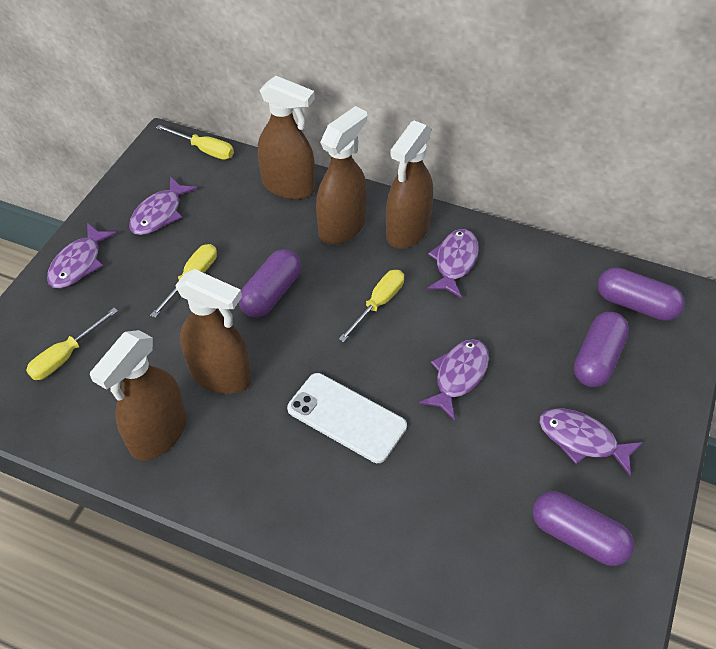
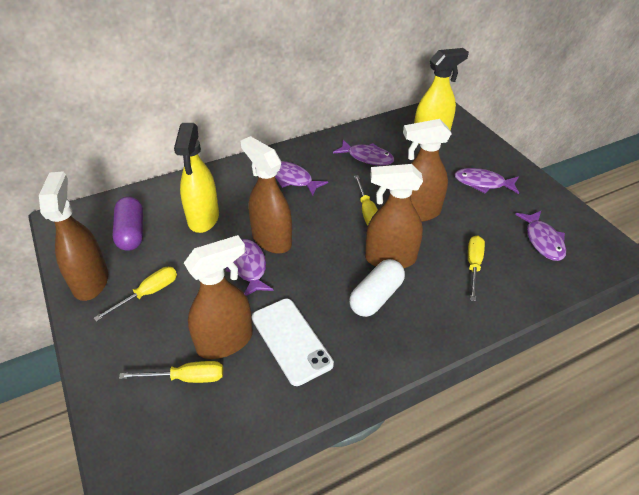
purple capsule: 4 -> 1
white capsule: 0 -> 1
yellow spray bottle: 0 -> 2

